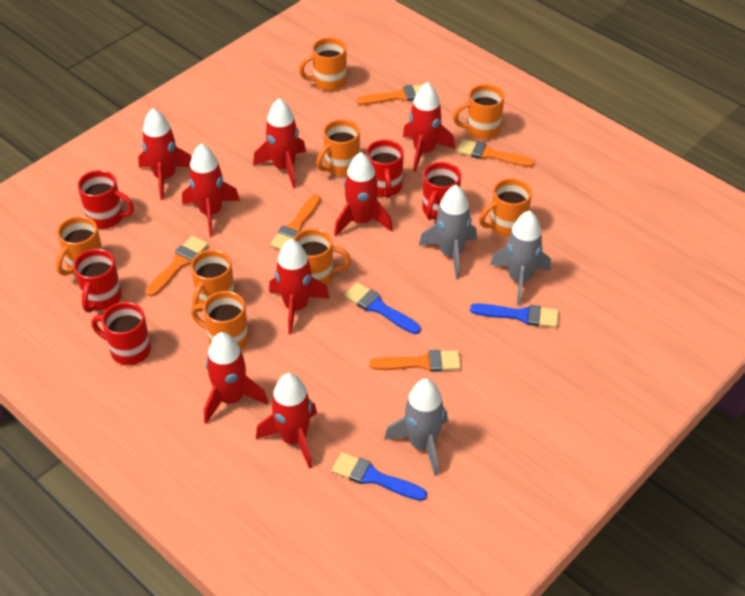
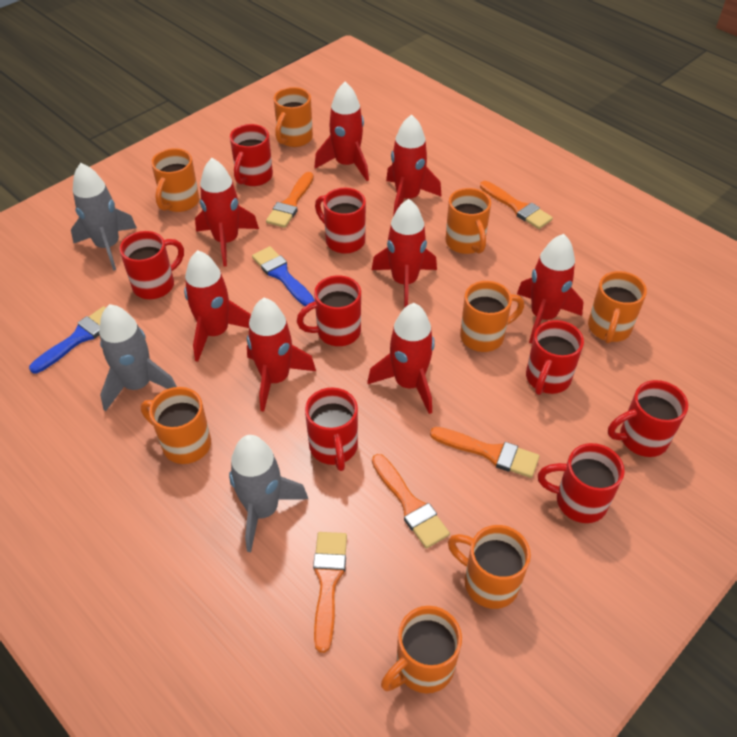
blue brush: 3 -> 2
red mug: 5 -> 8

